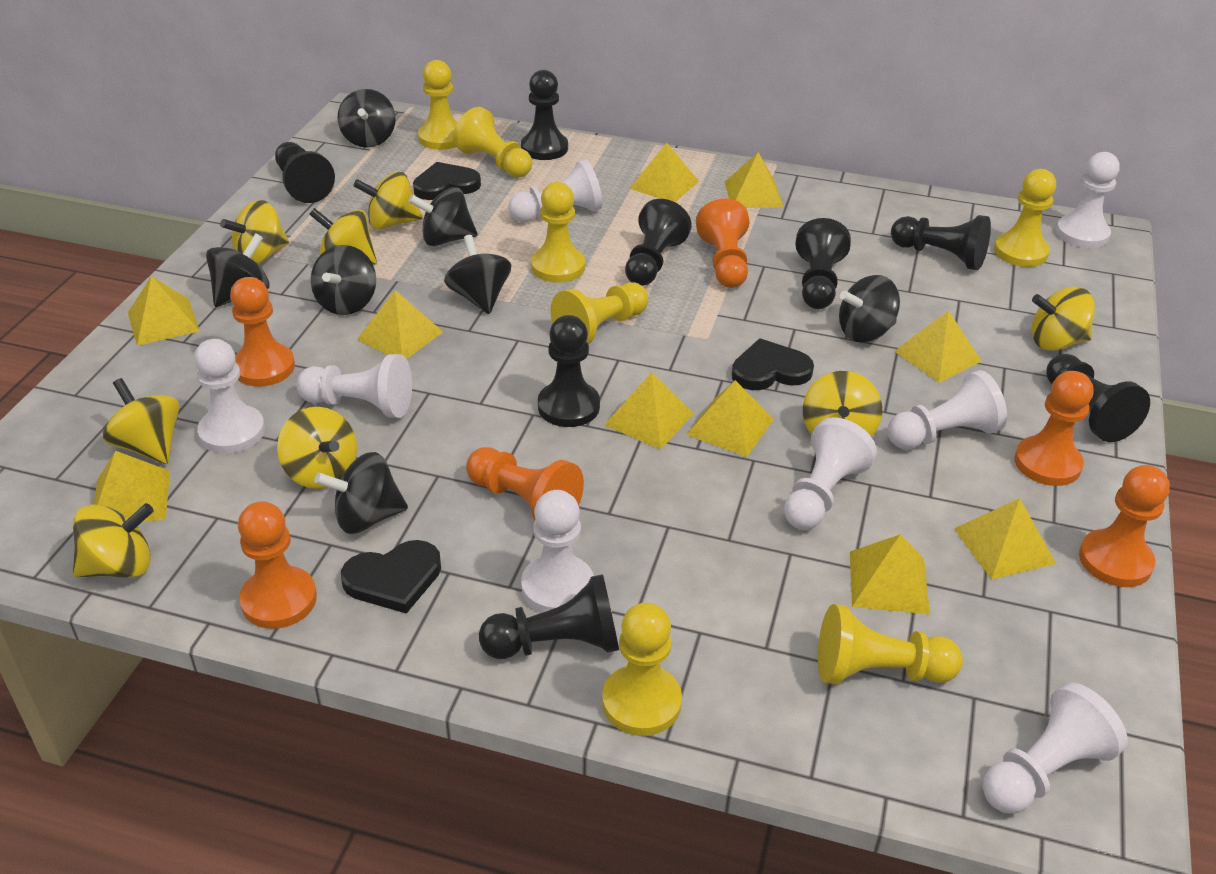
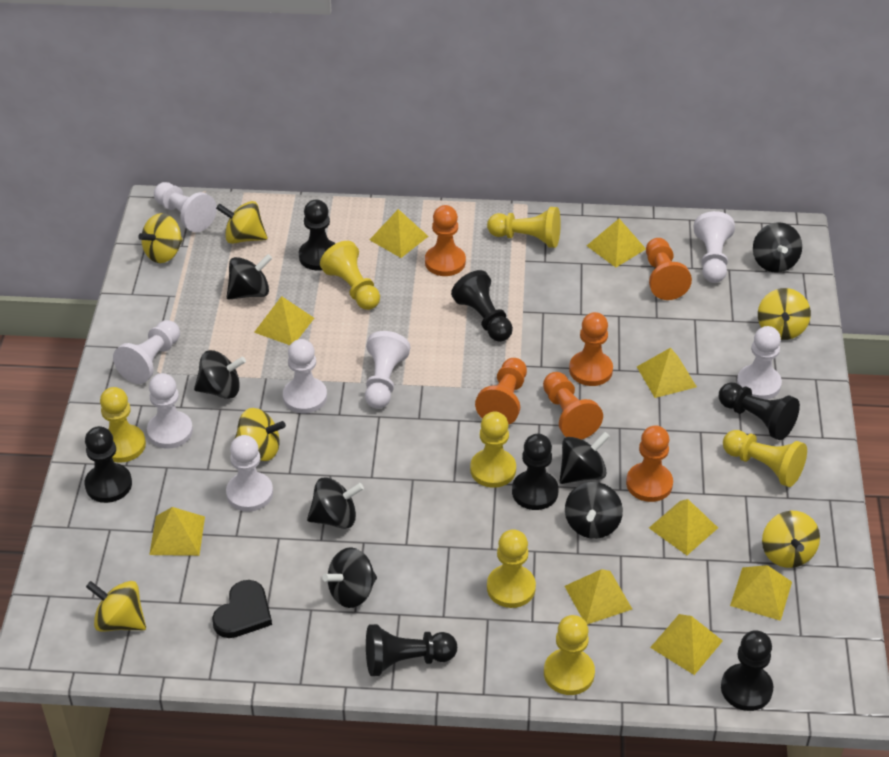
black heart: 3 -> 1
black pawn: 8 -> 7
yellow pyramid: 10 -> 9
yellow spinning top: 8 -> 6

